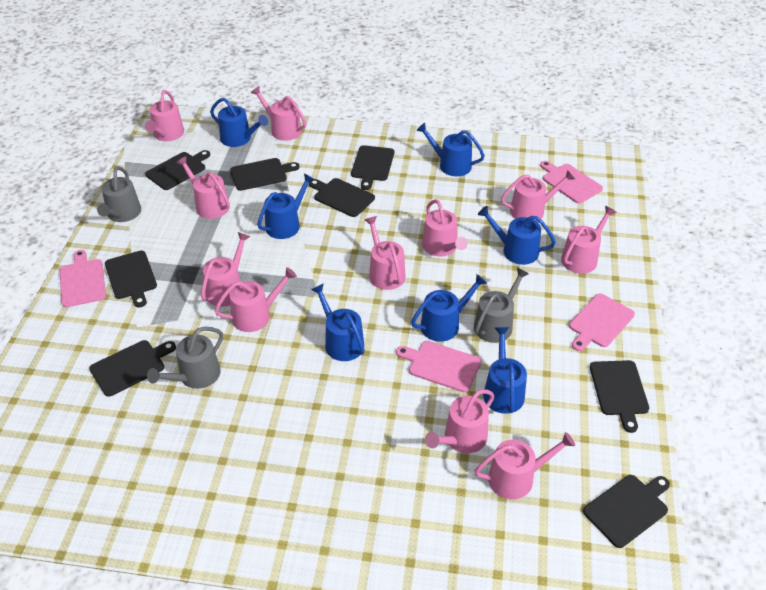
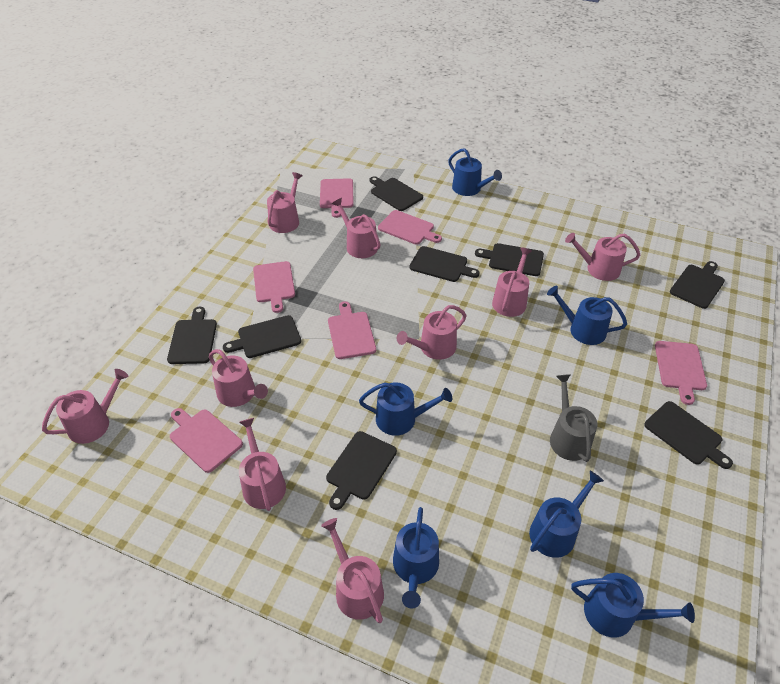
blue watering can: 7 -> 6
grey watering can: 3 -> 1
pink cutting board: 4 -> 6
pink watering can: 11 -> 9

